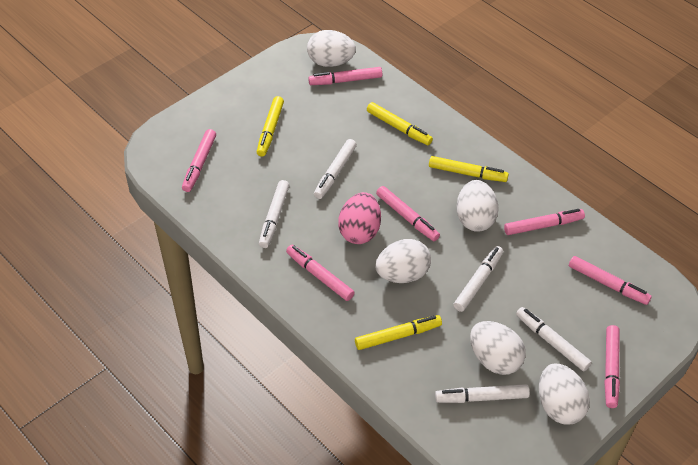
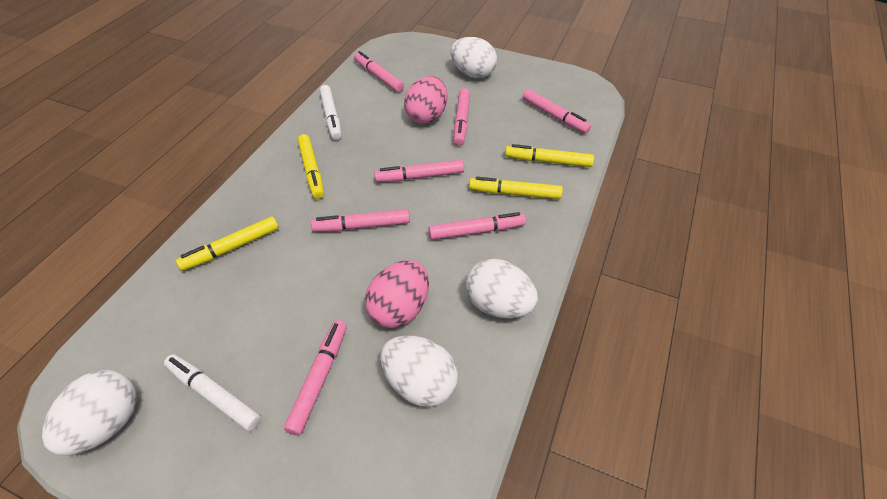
pink egg: 1 -> 2
white egg: 5 -> 4
white marker: 5 -> 2

